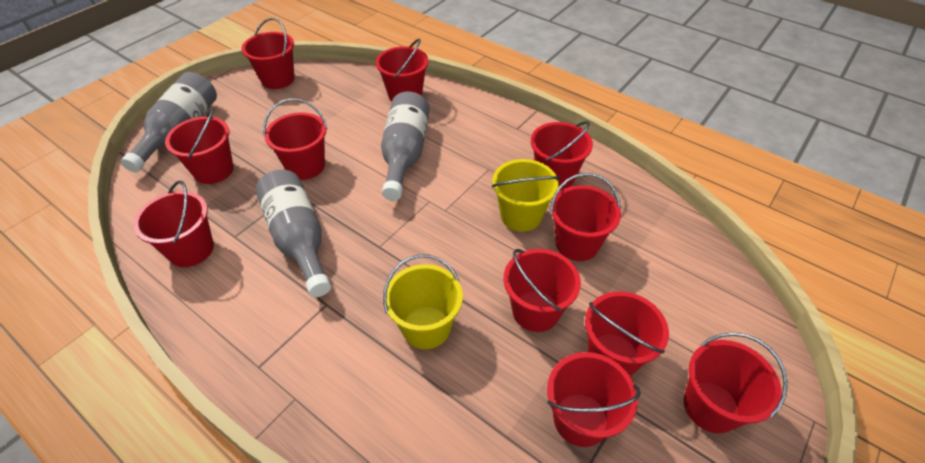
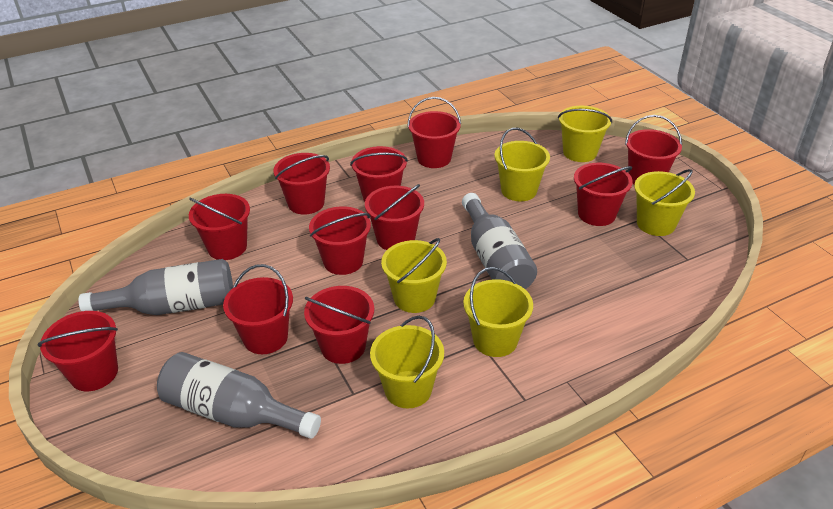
yellow bucket: 2 -> 6

